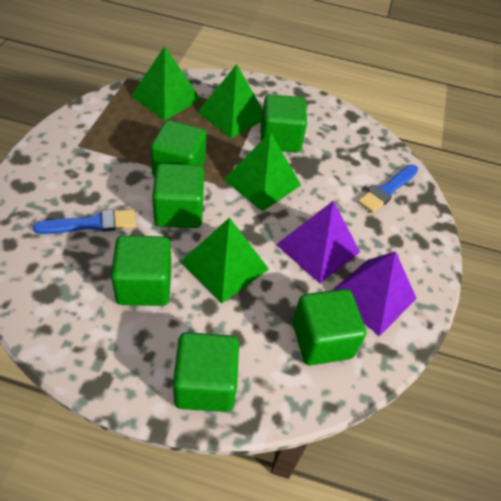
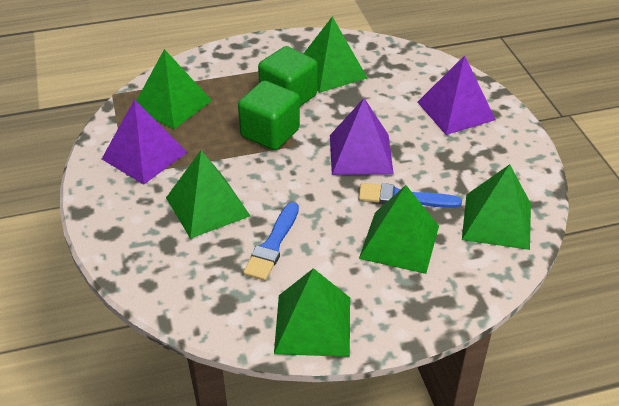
green cube: 6 -> 2
green pyramid: 4 -> 6
purple pyramid: 2 -> 3

